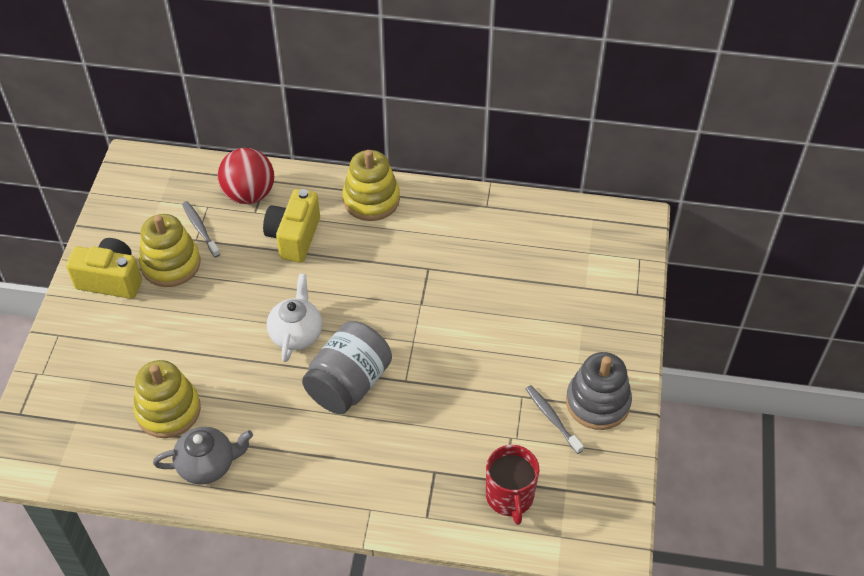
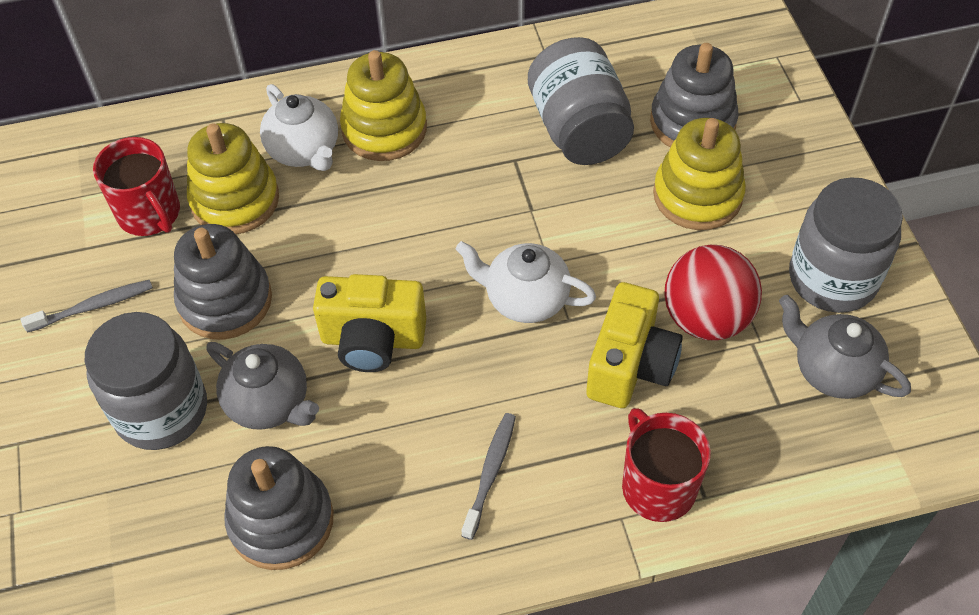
grey jar: 1 -> 3
grey stacking toy: 1 -> 3
grey teapot: 1 -> 2
red mug: 1 -> 2
white teapot: 1 -> 2

